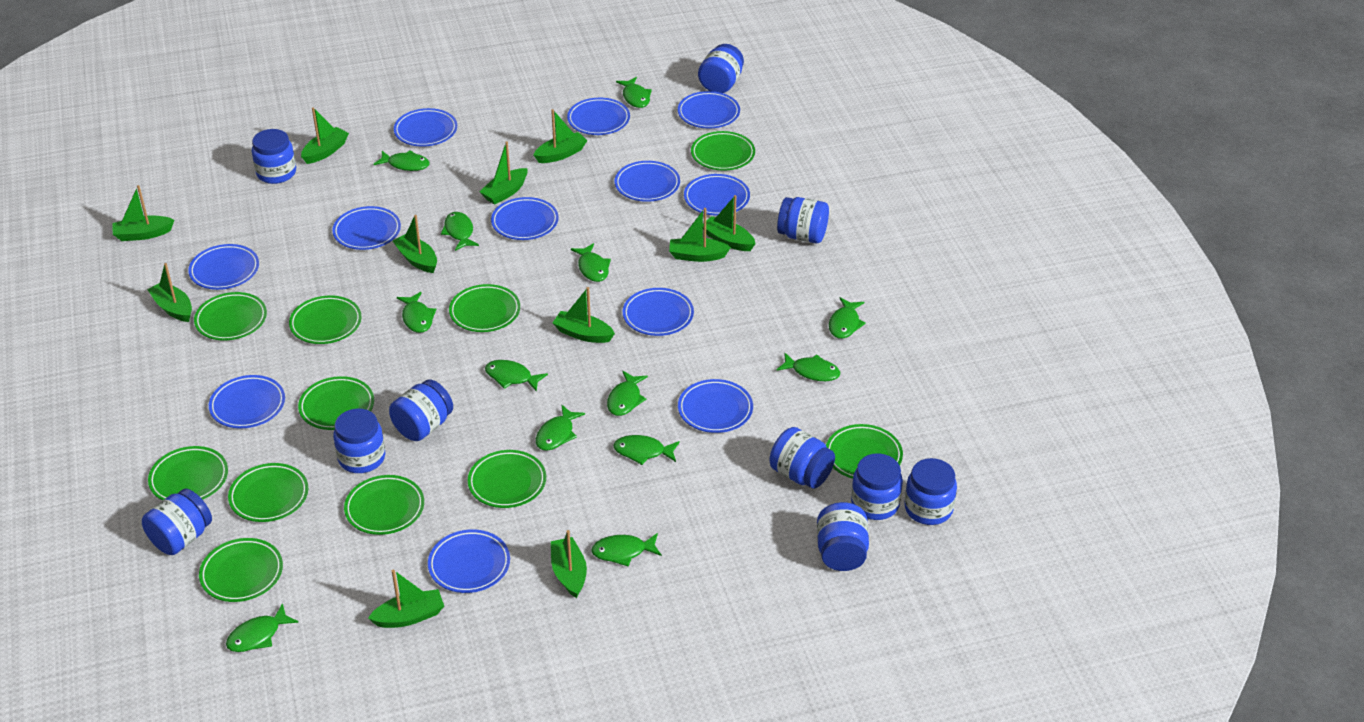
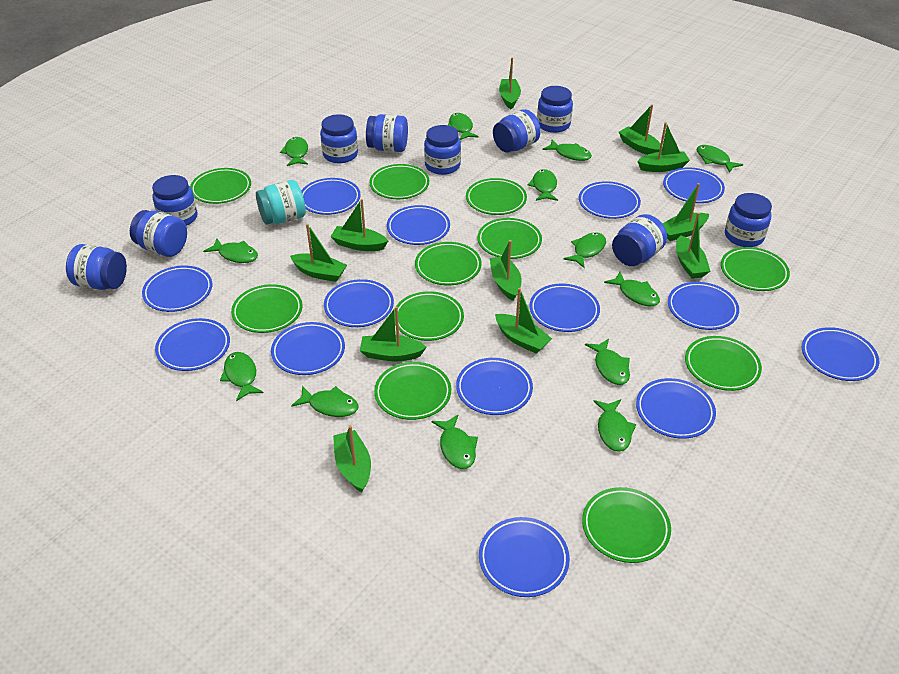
blue plate: 12 -> 14
turquoise jar: 0 -> 1

